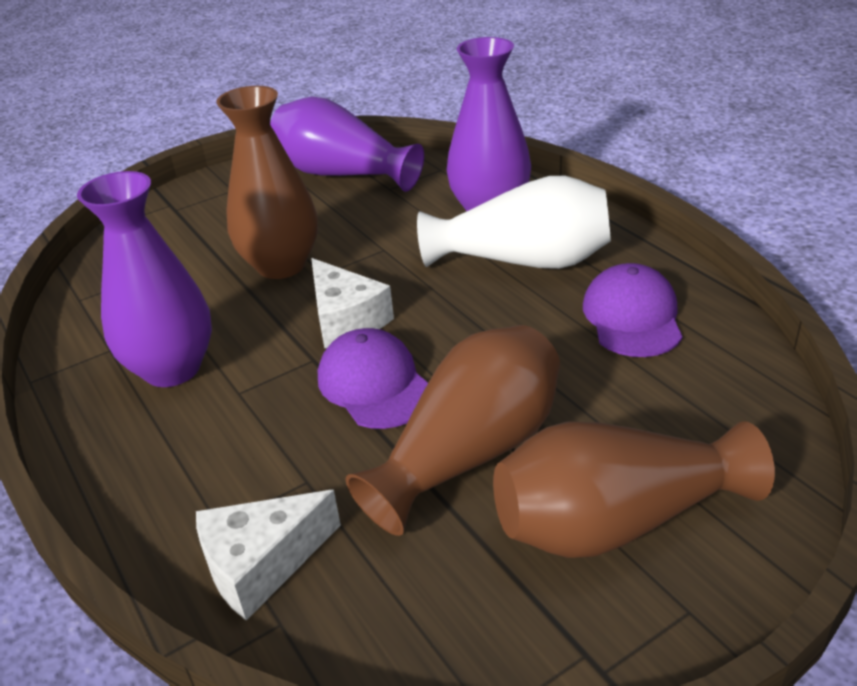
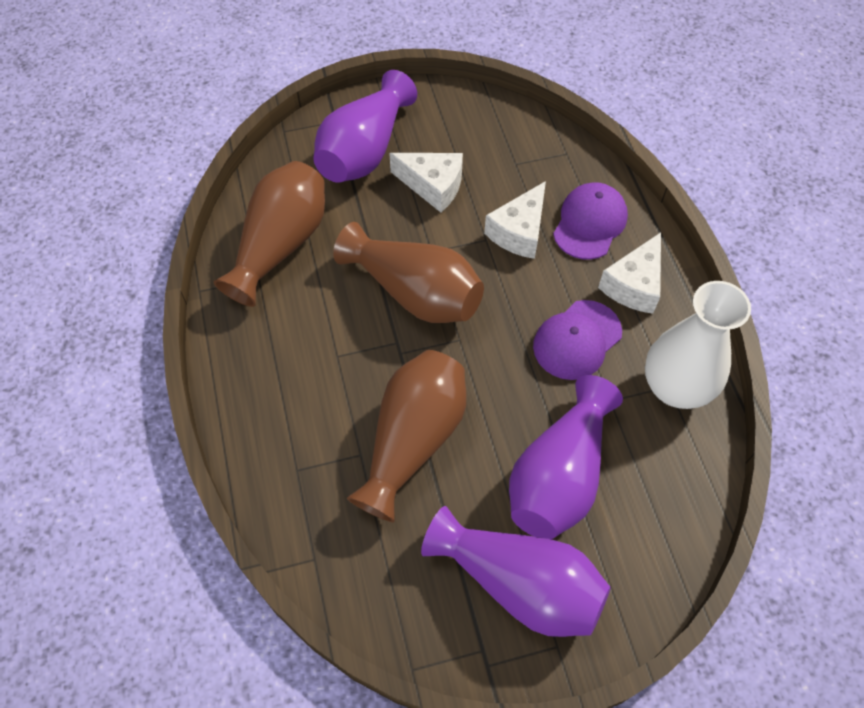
white cheese: 2 -> 3

